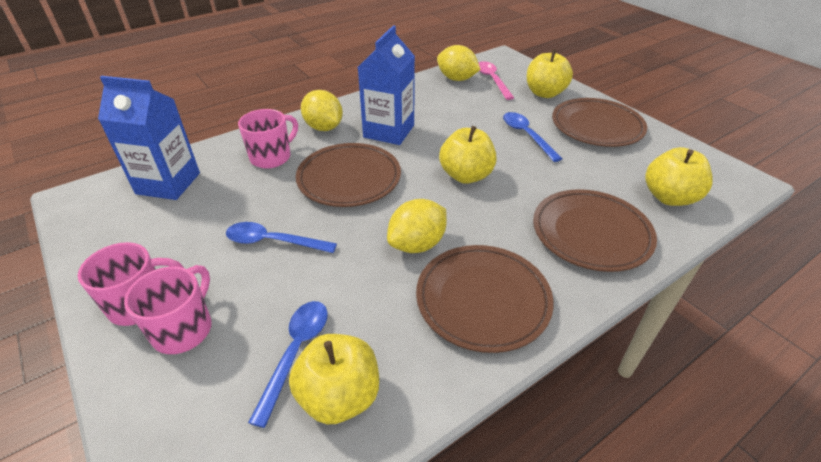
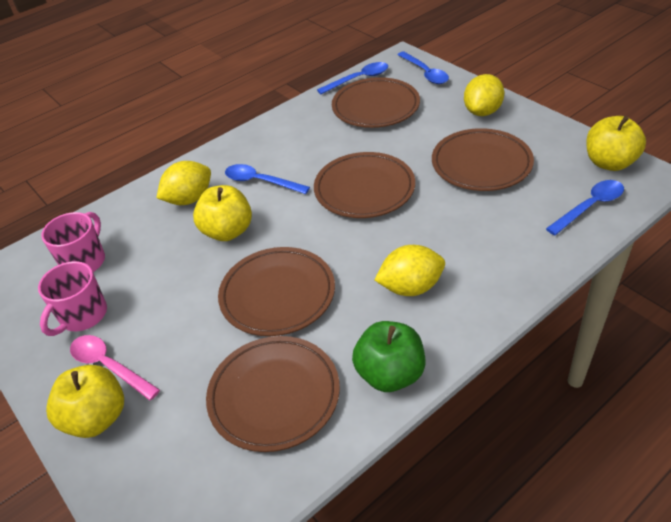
blue carton: 2 -> 0
blue spoon: 3 -> 4
brown plate: 4 -> 5
green apple: 0 -> 1
pink mug: 3 -> 2
yellow apple: 4 -> 3

